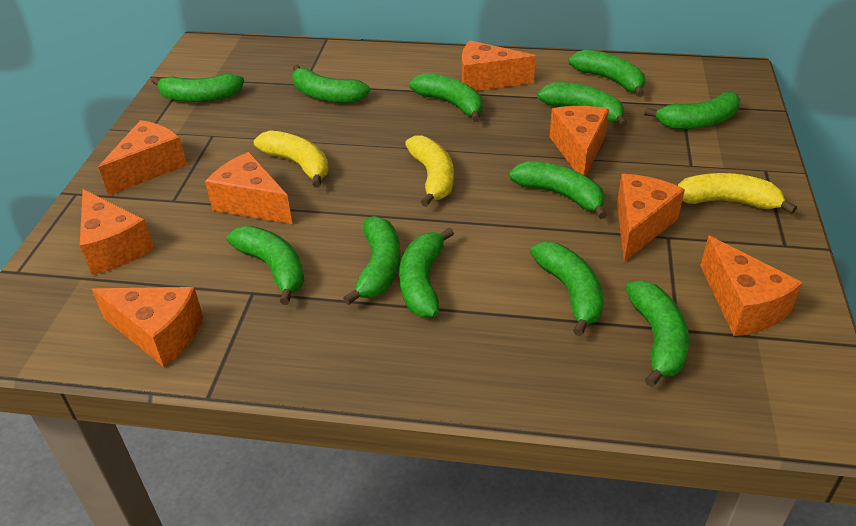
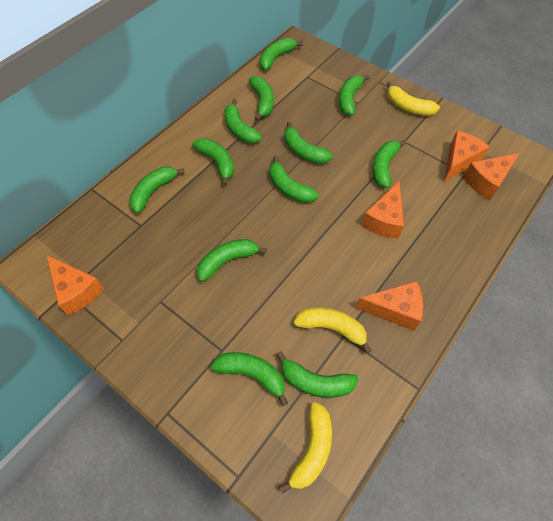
orange cheese: 8 -> 5

